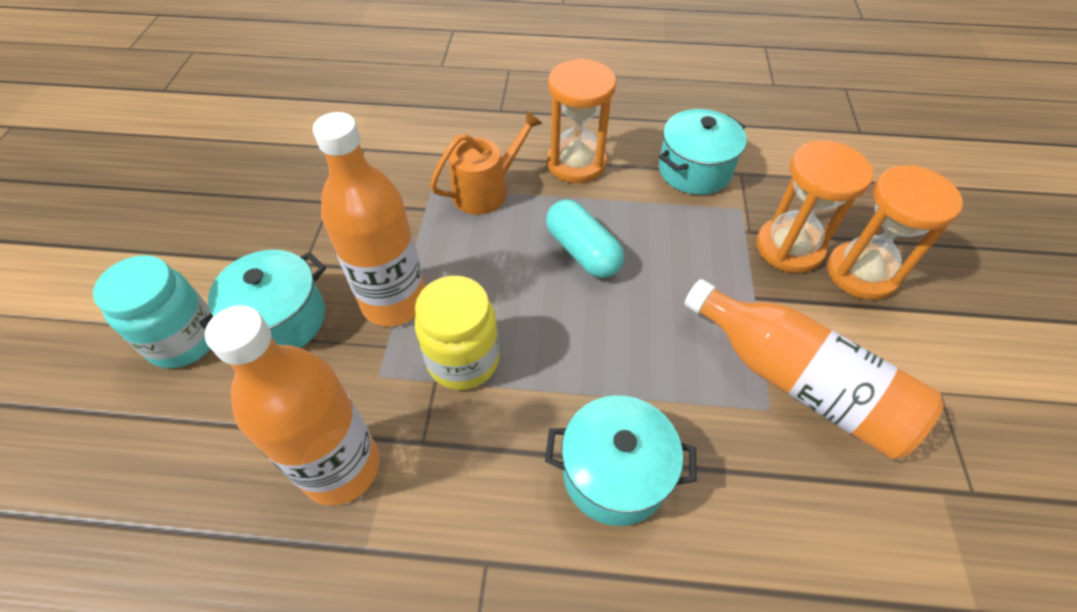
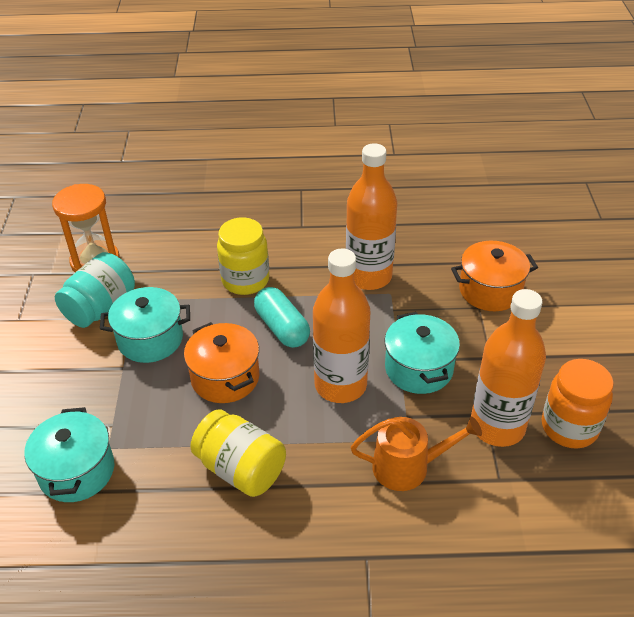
orange hourglass: 3 -> 1
orange jar: 0 -> 1
orange pot: 0 -> 2
yellow jar: 1 -> 2

